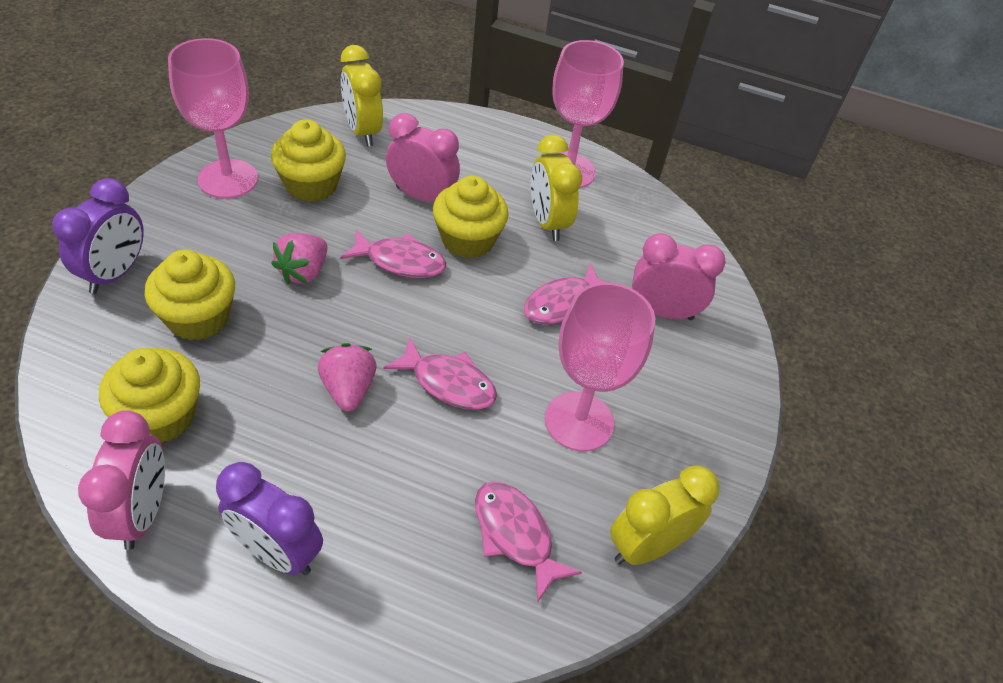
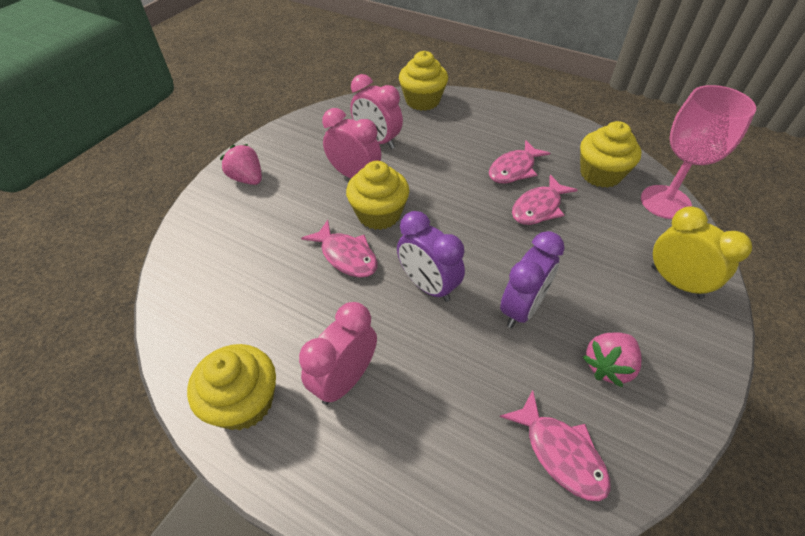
pink goblet: 3 -> 1
yellow clock: 3 -> 1

